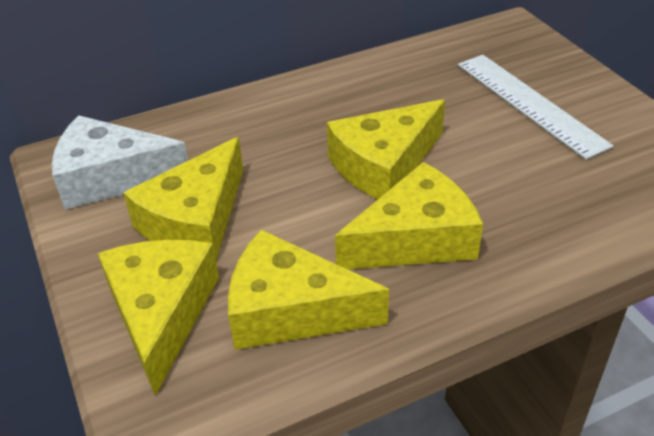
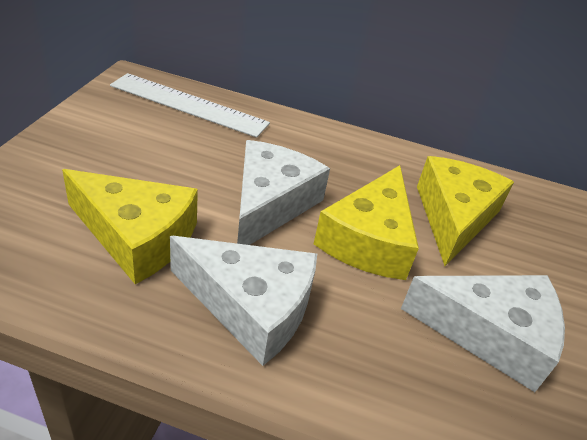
white cheese: 1 -> 3
yellow cheese: 5 -> 3

